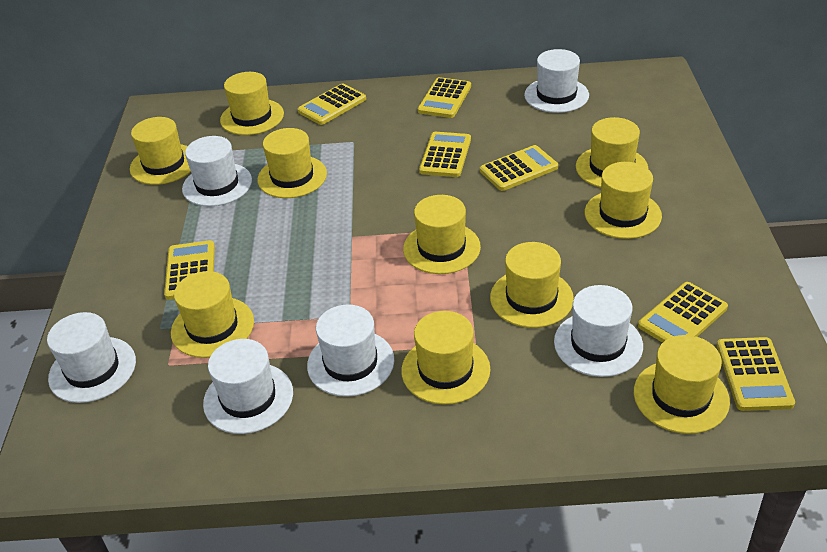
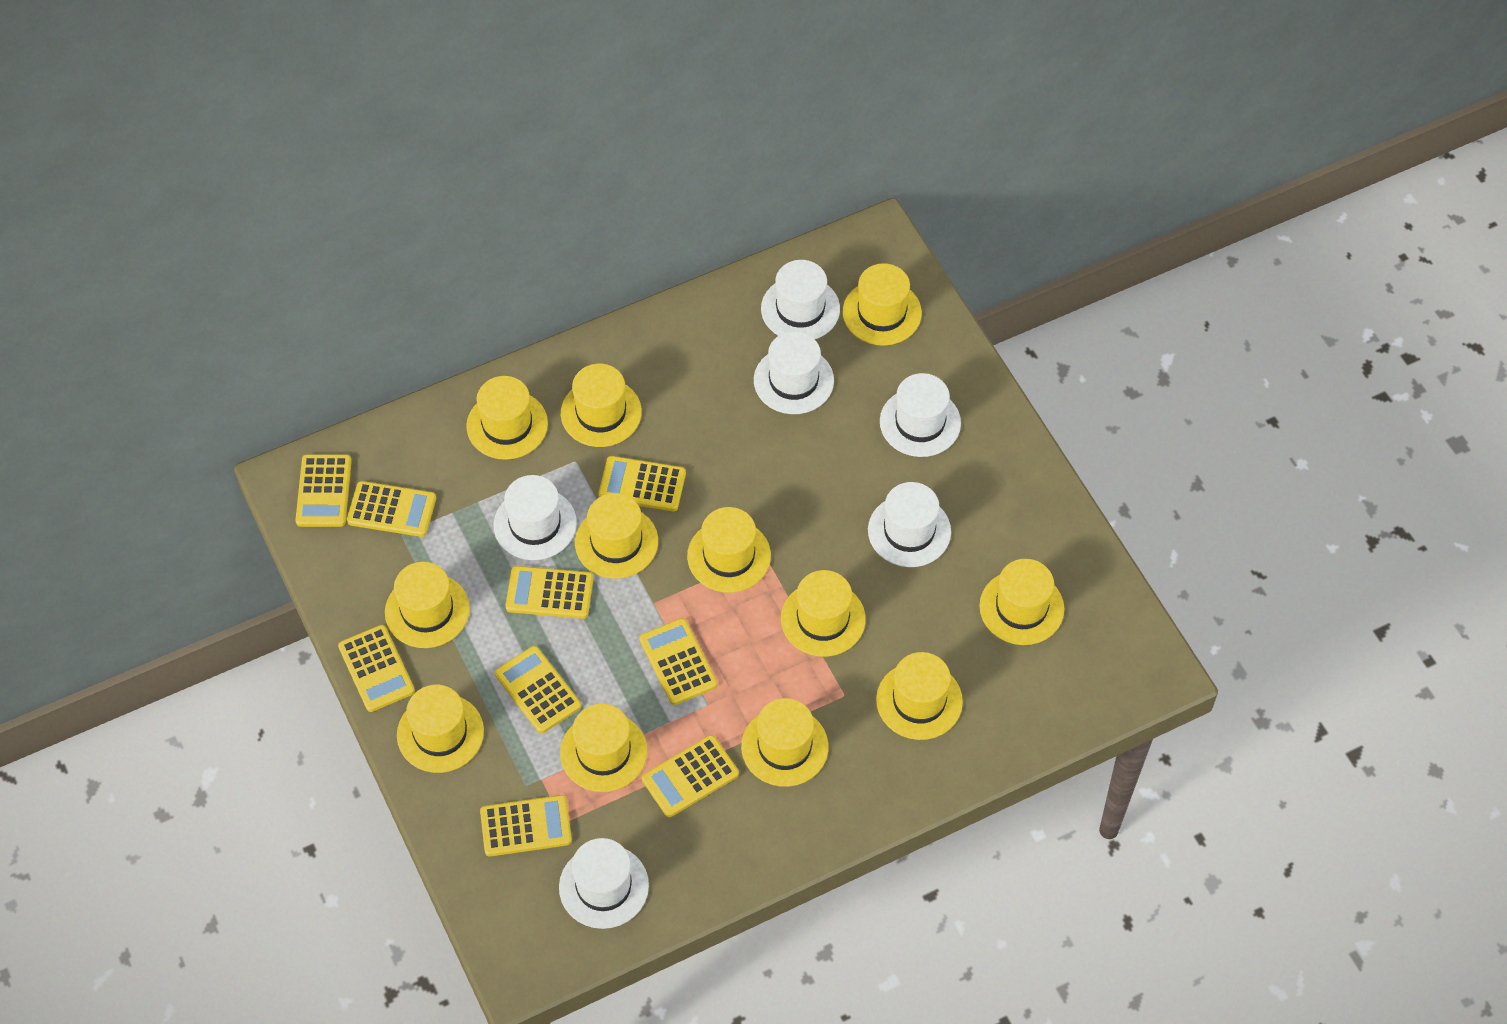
yellow calculator: 7 -> 9
yellow hat: 10 -> 12

